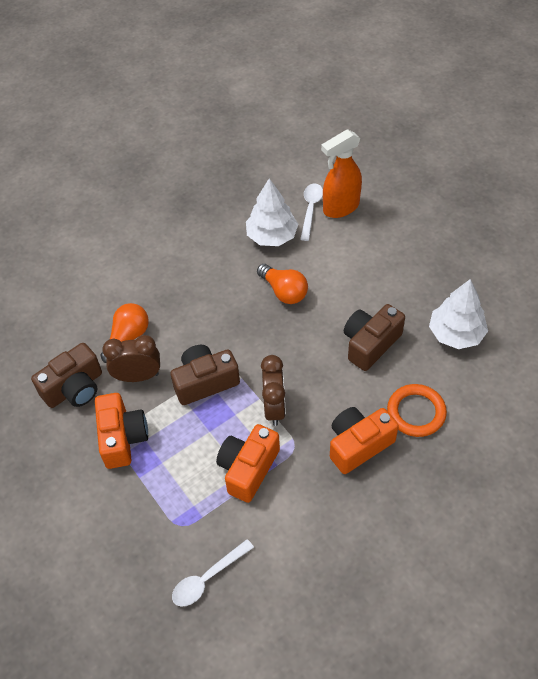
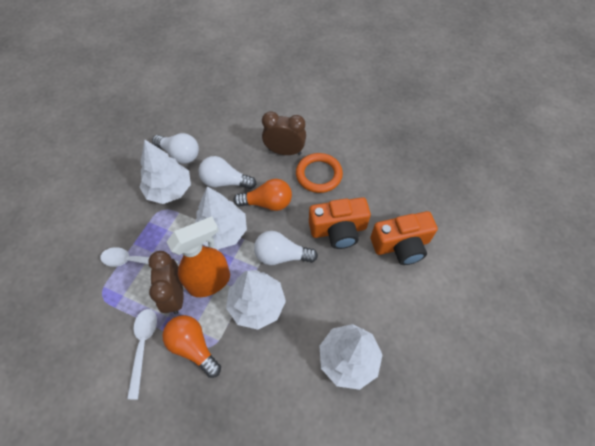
brown camera: 3 -> 0
orange camera: 3 -> 2
white light bulb: 0 -> 3
white tree: 2 -> 4

